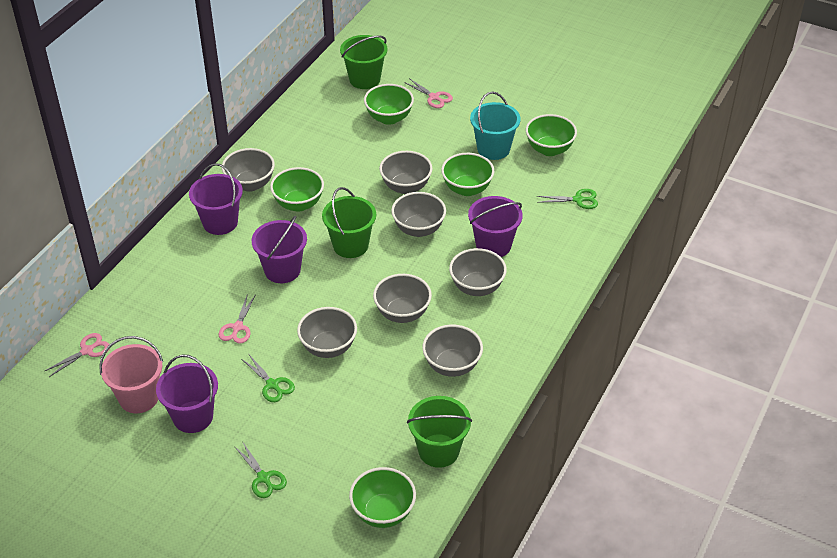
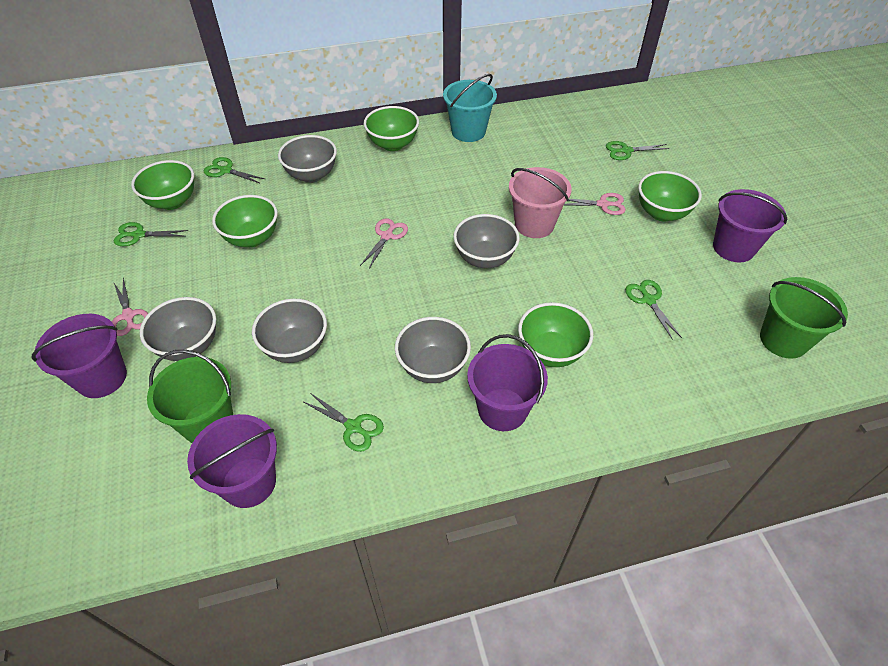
green bucket: 3 -> 2
green scissors: 3 -> 5
grey bowl: 7 -> 5

